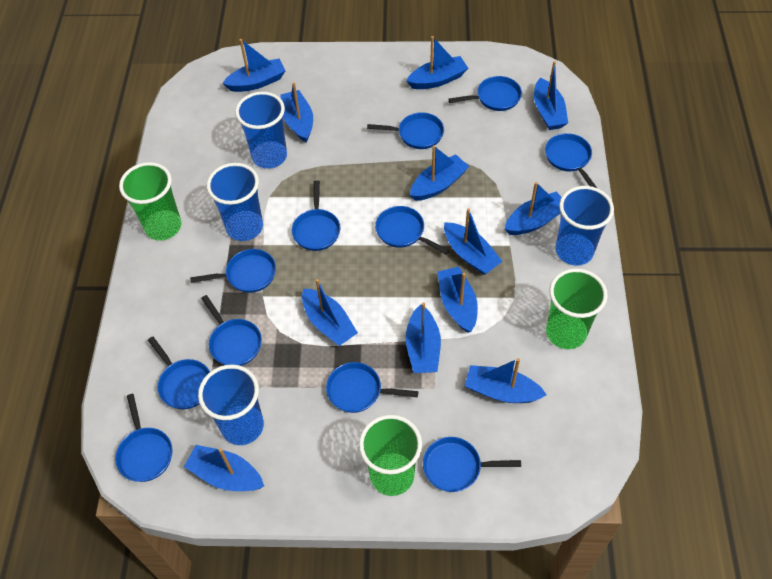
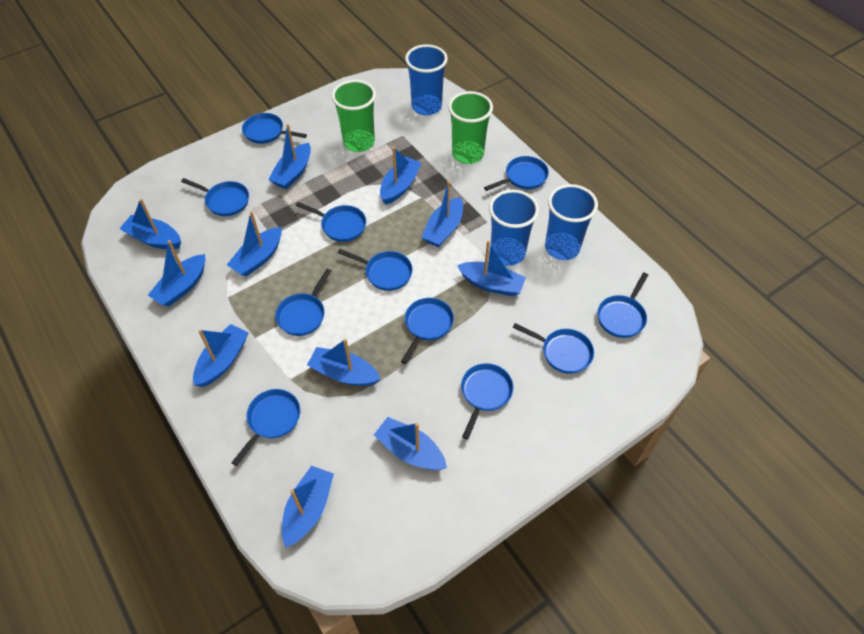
blue boat: 12 -> 11
blue cup: 4 -> 3
green cup: 3 -> 2

